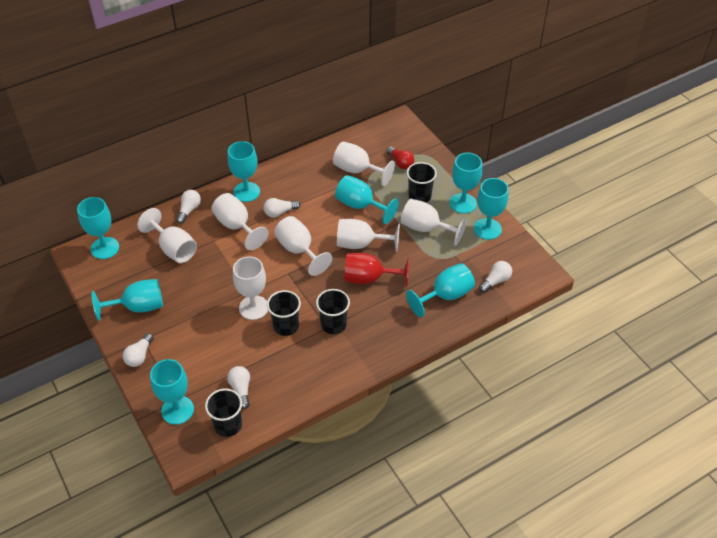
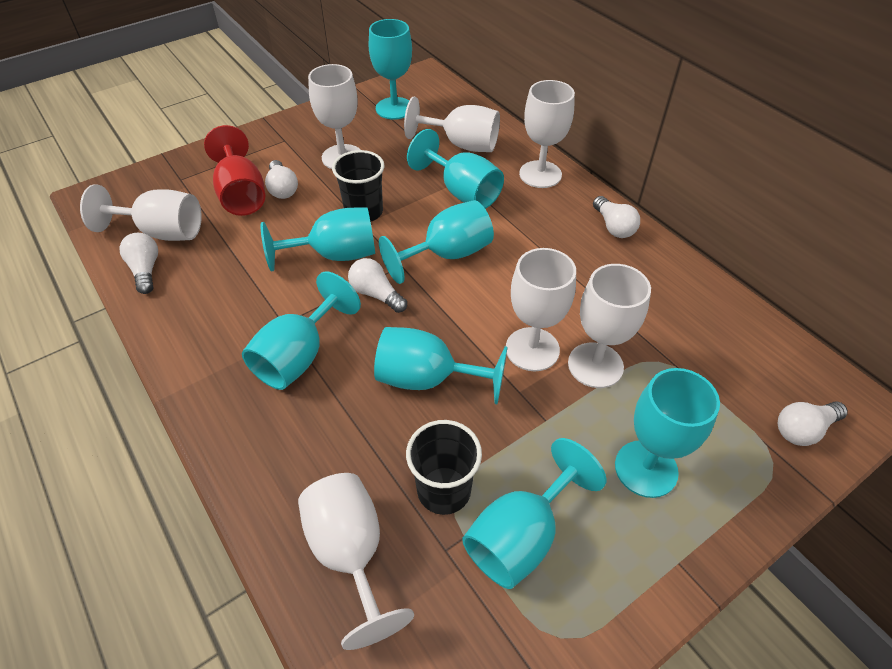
black cup: 4 -> 2
red light bulb: 1 -> 0

